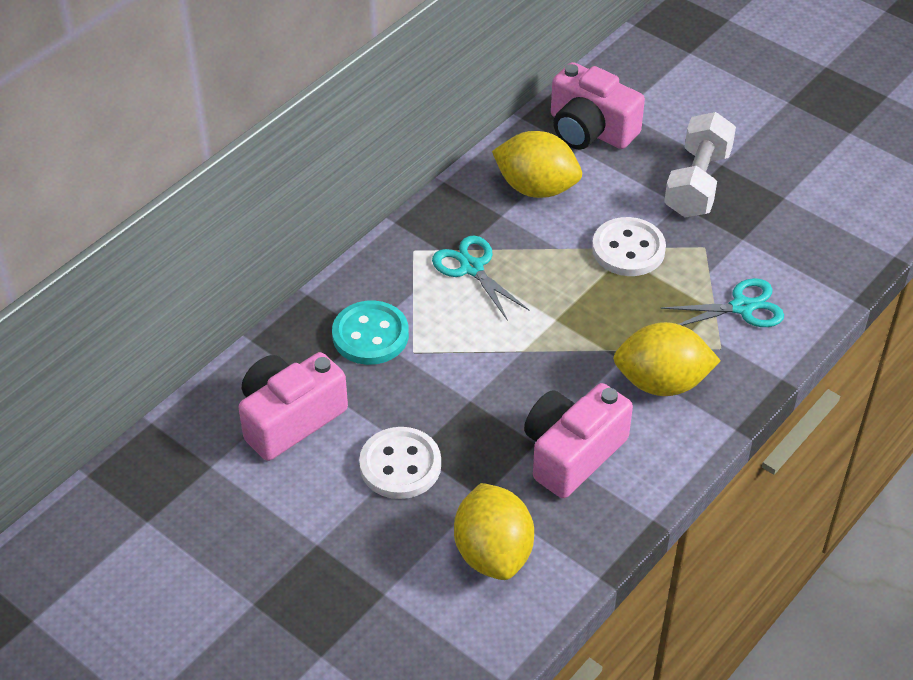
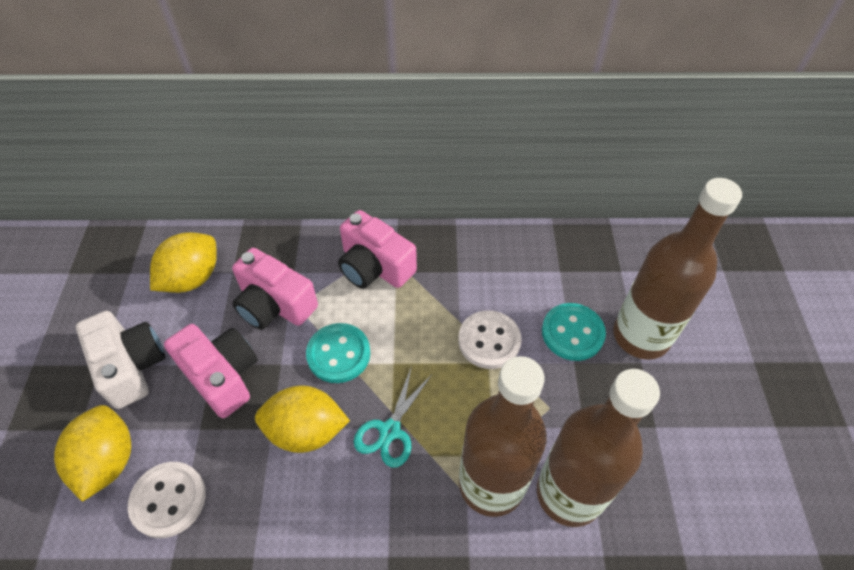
brown bottle: 0 -> 3
turquoise button: 1 -> 2
turquoise scissors: 2 -> 1
white camera: 0 -> 1
white dumbbell: 1 -> 0

